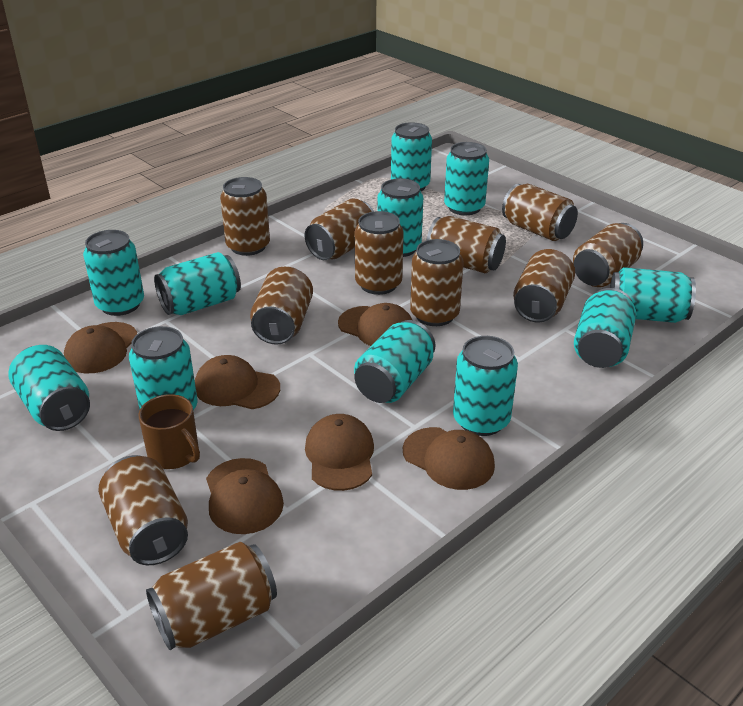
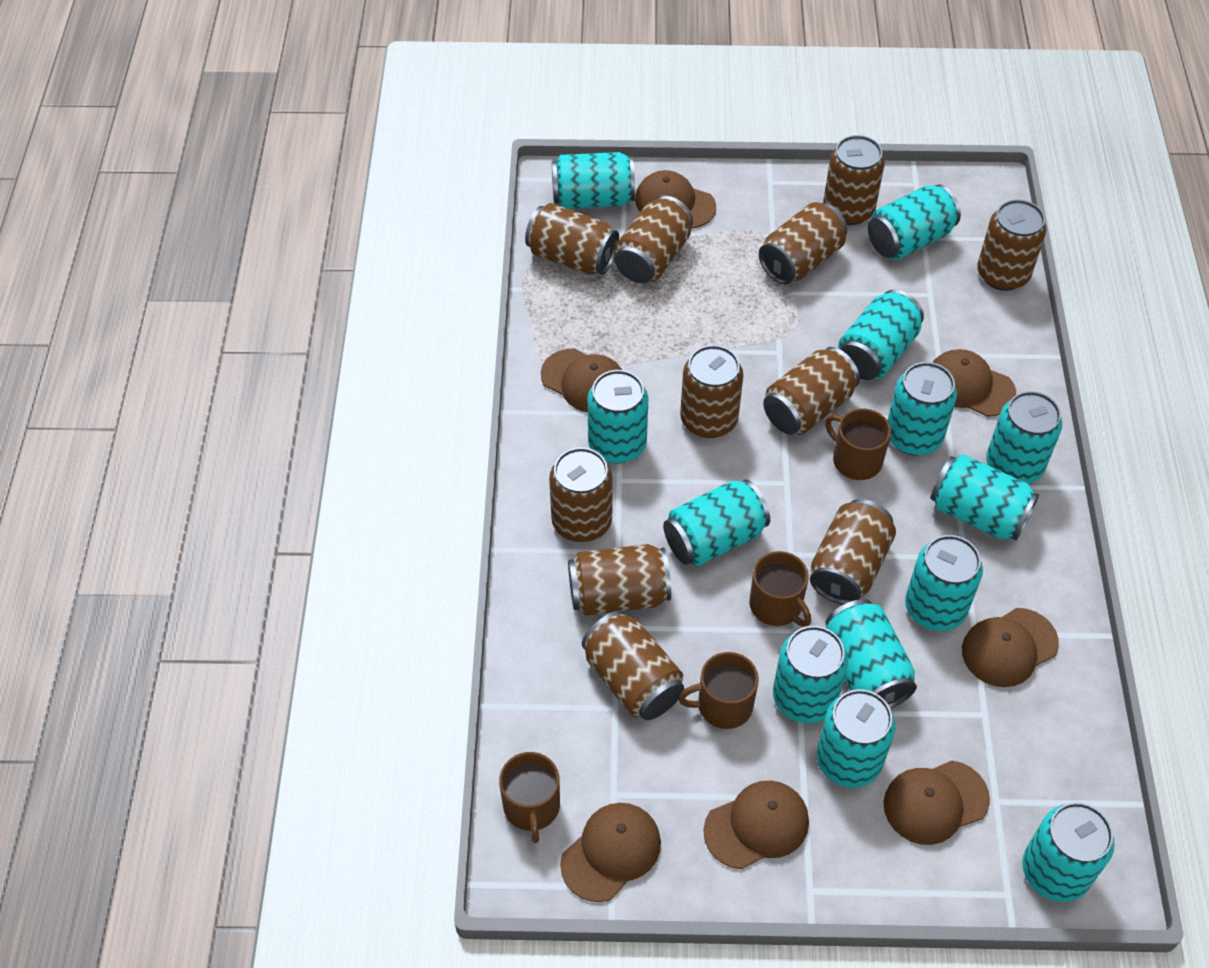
brown cap: 6 -> 7
brown mug: 1 -> 4
turquoise can: 11 -> 13

